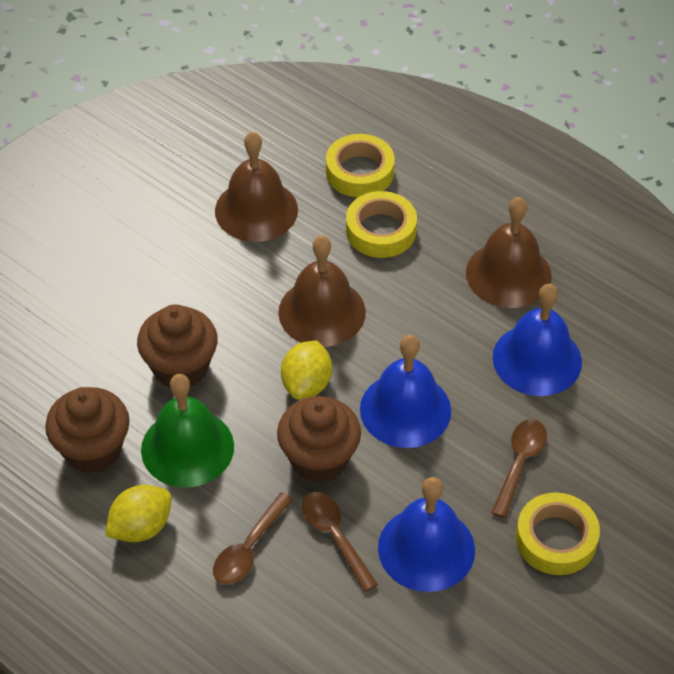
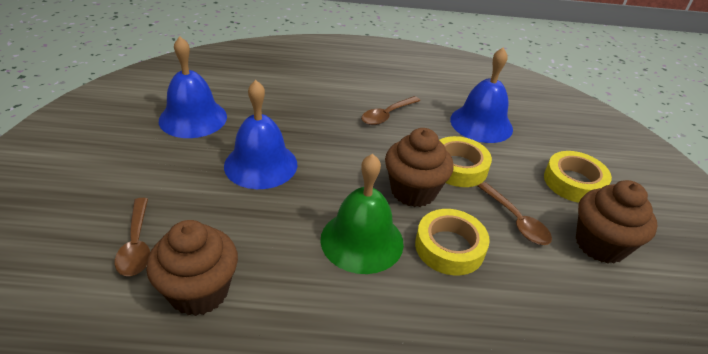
brown bell: 3 -> 0
yellow lemon: 2 -> 0

